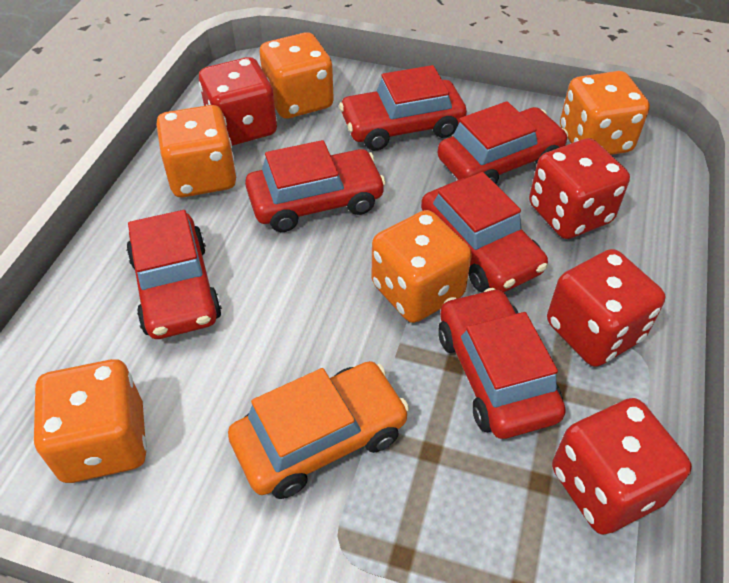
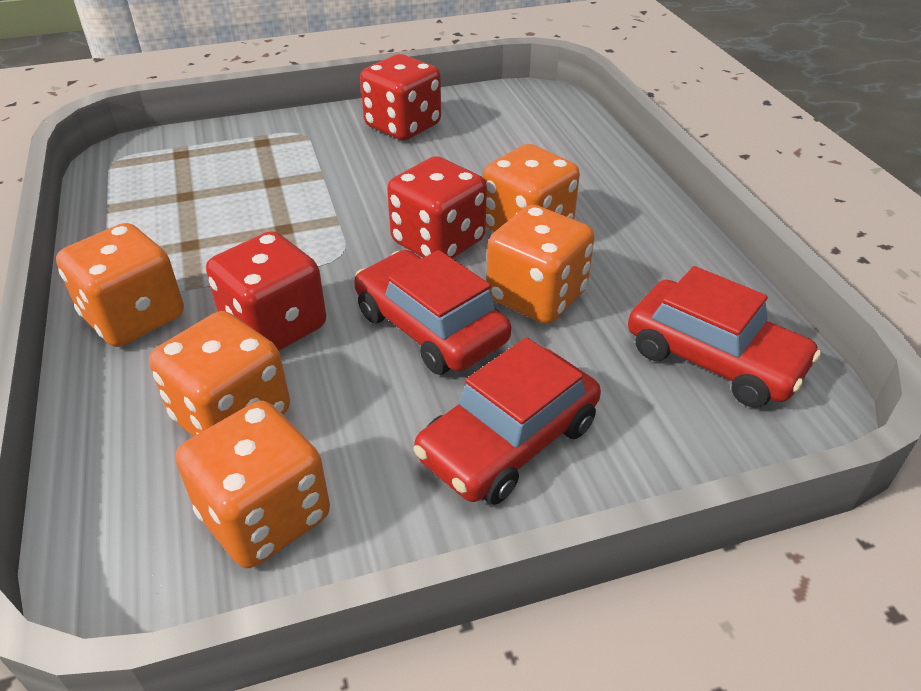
orange car: 1 -> 0
red car: 6 -> 3
red dice: 4 -> 3

